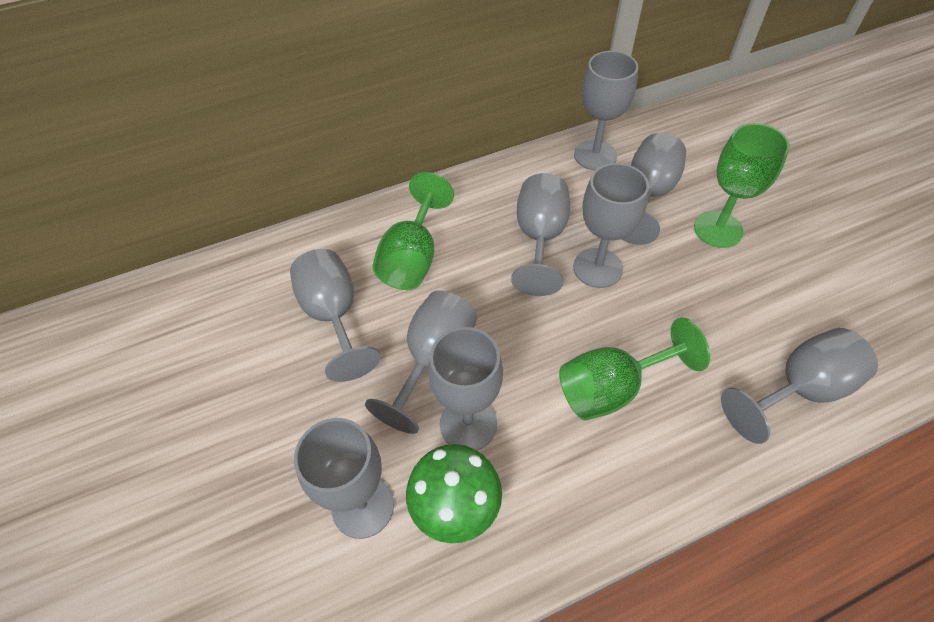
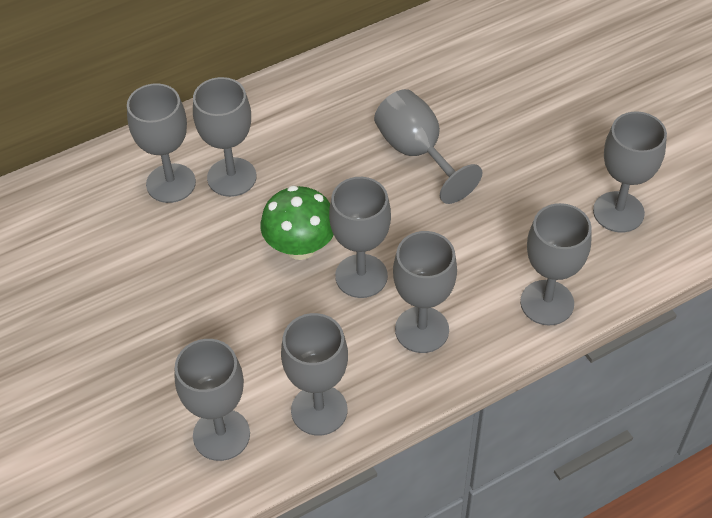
green goblet: 3 -> 0

